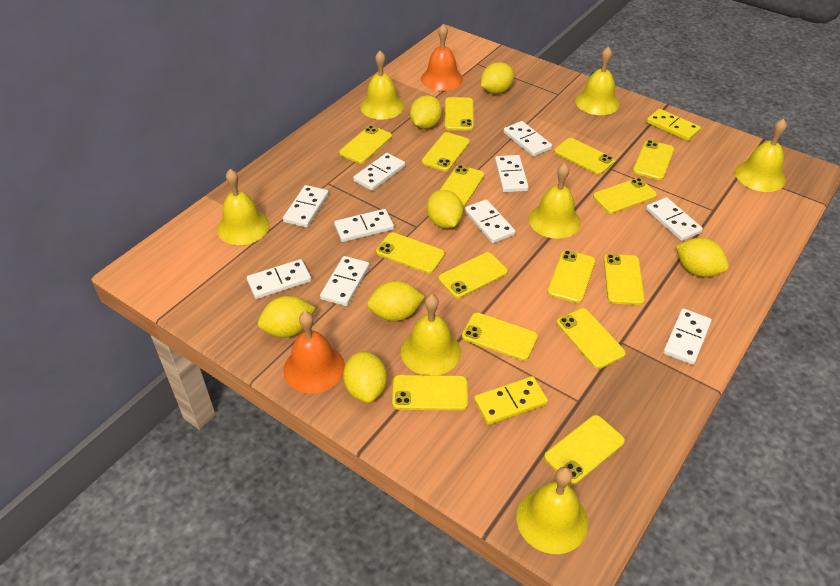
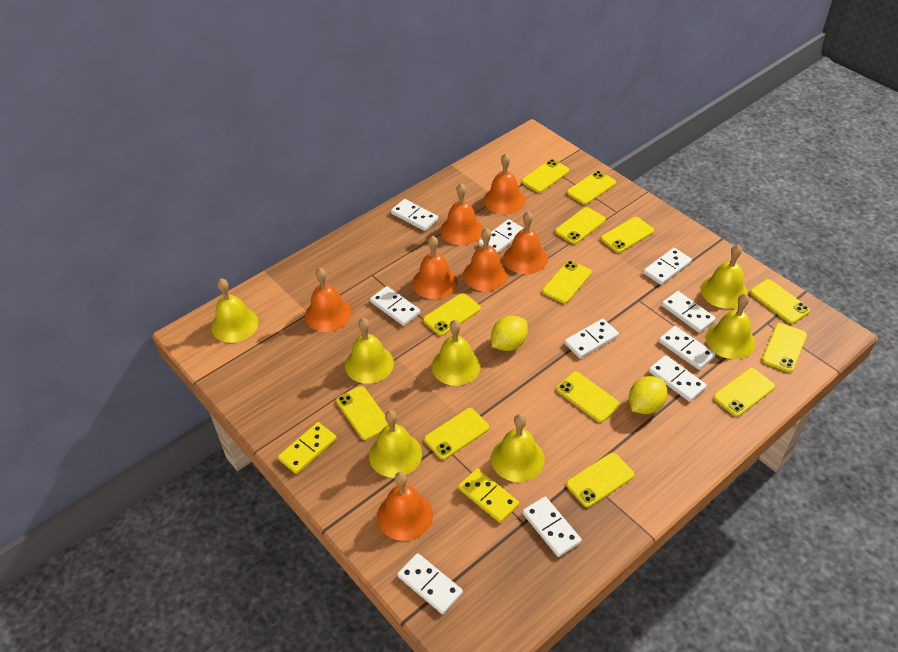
orange bell: 2 -> 7
yellow lemon: 7 -> 2
yellow phone: 15 -> 13

